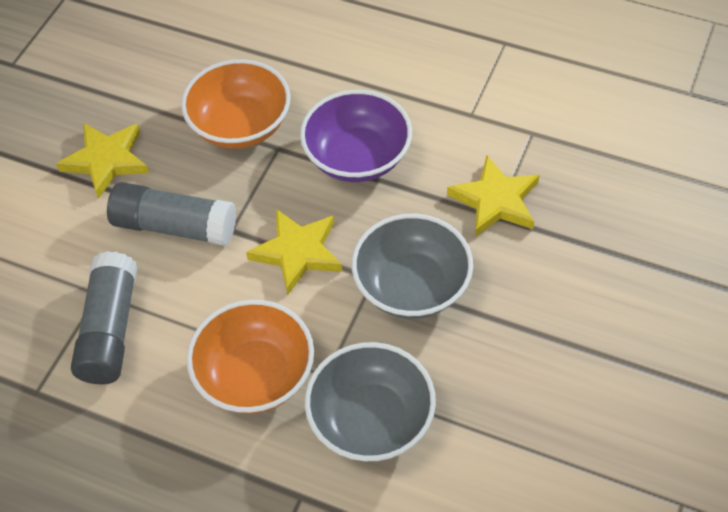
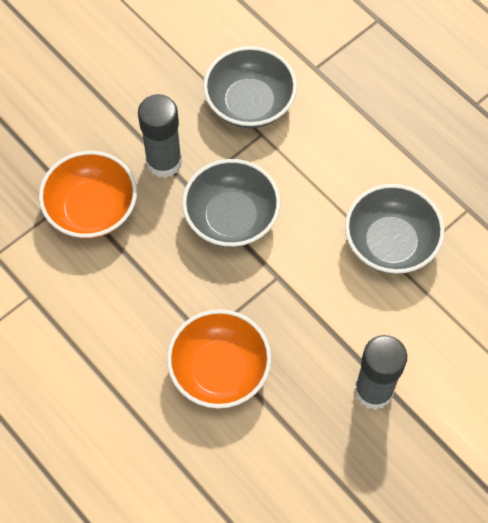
grey bowl: 2 -> 3
purple bowl: 1 -> 0
yellow star: 3 -> 0

